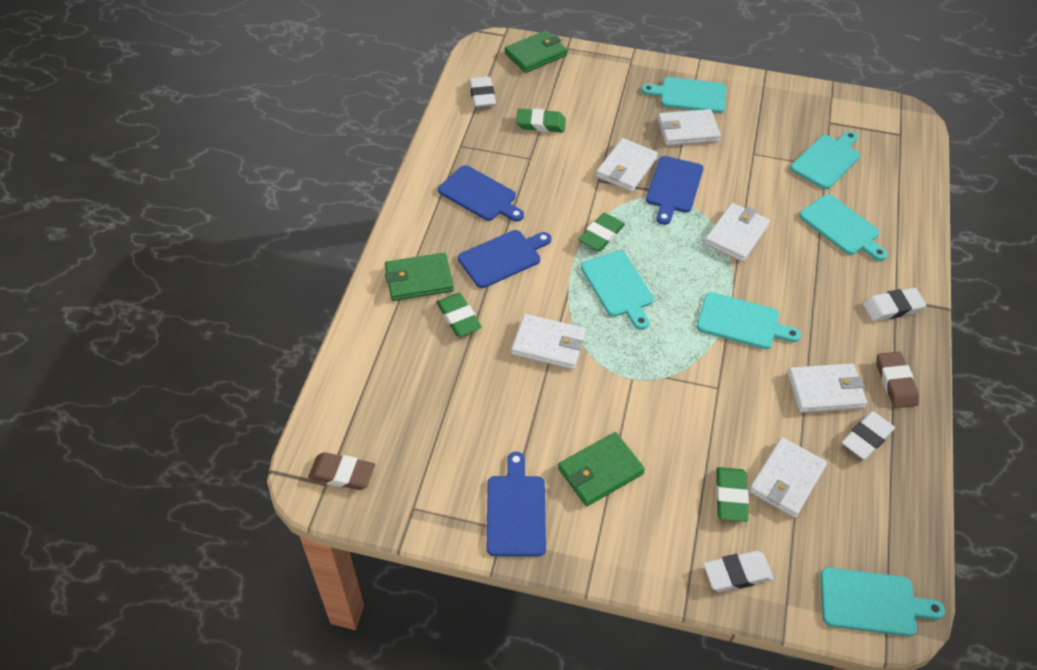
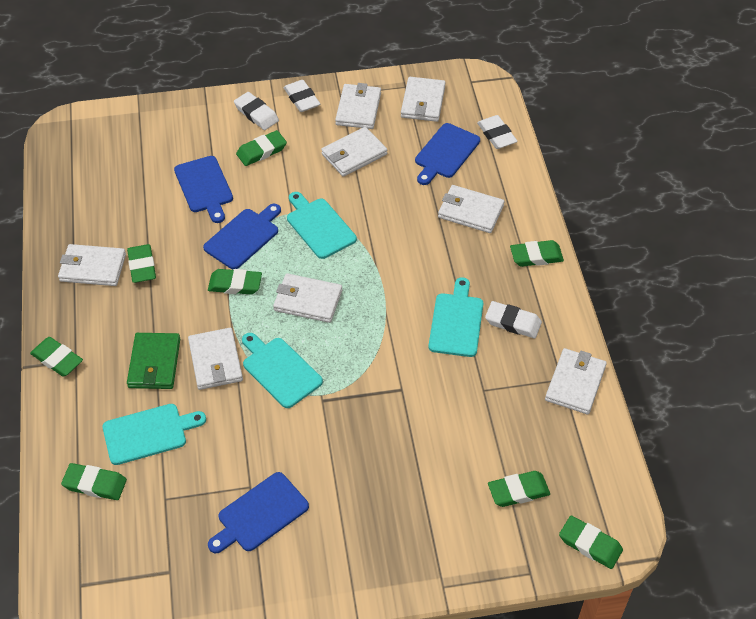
brown eraser: 2 -> 0
green eraser: 4 -> 8
green wallet: 3 -> 1
turquoise cutting board: 6 -> 4
white wallet: 6 -> 8

